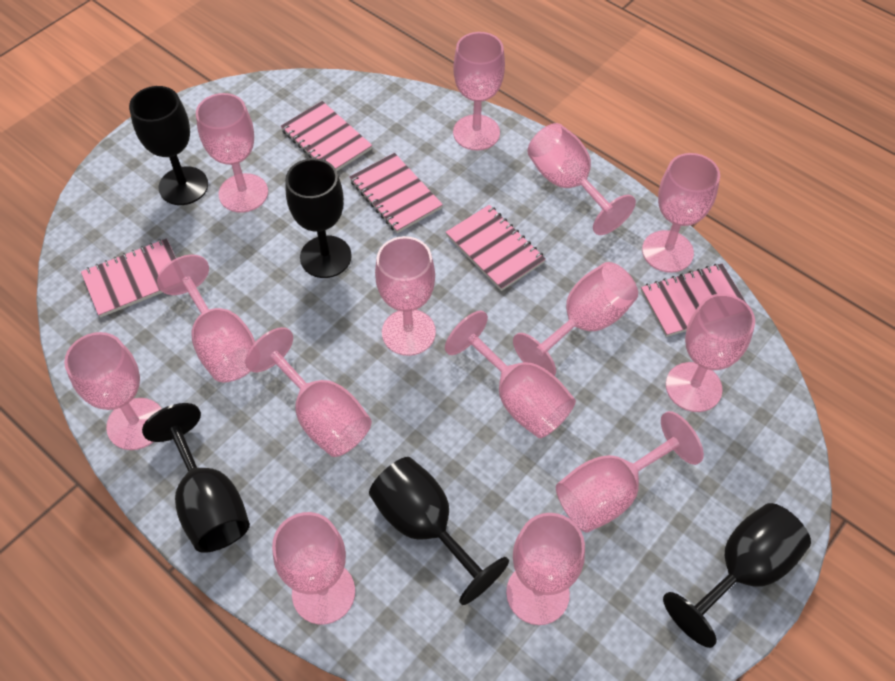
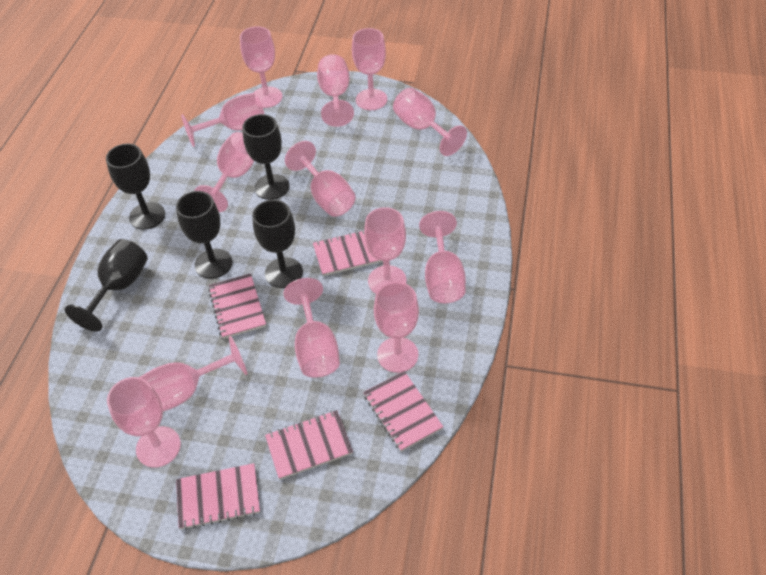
pink goblet: 14 -> 13

